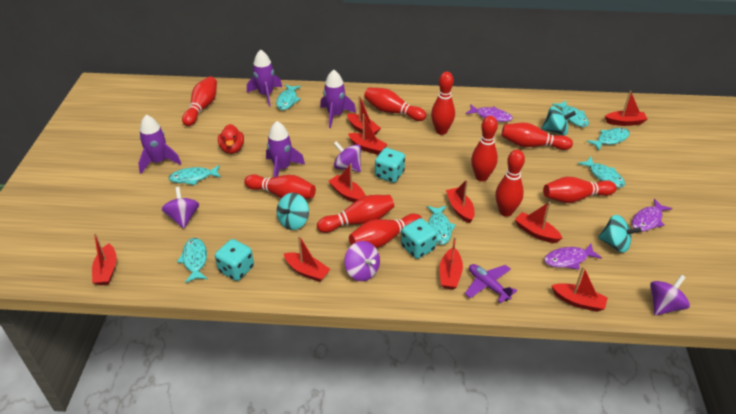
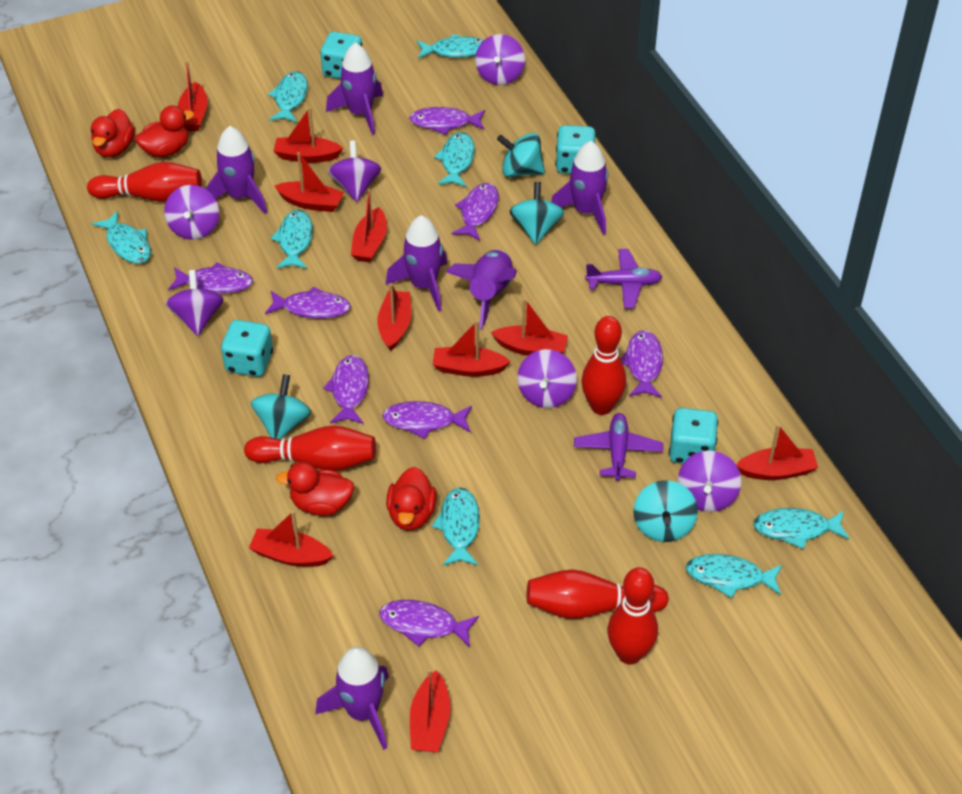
purple fish: 3 -> 8
purple plane: 1 -> 2
purple rocket: 4 -> 6
purple spinning top: 4 -> 6
red bowling pin: 10 -> 5
red duck: 1 -> 4
turquoise dice: 3 -> 4
turquoise fish: 7 -> 8
turquoise spinning top: 3 -> 4

